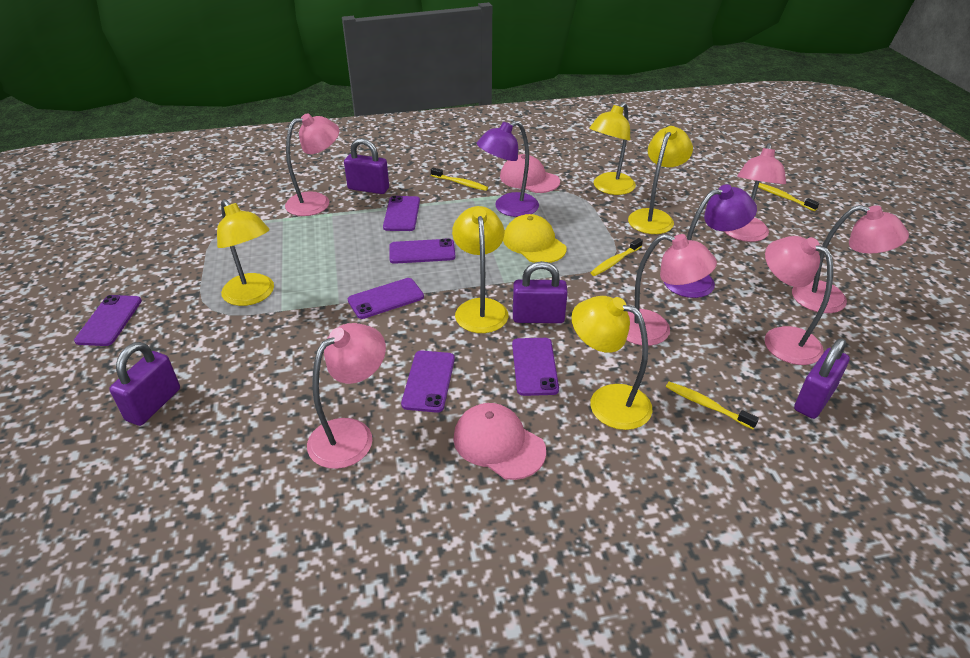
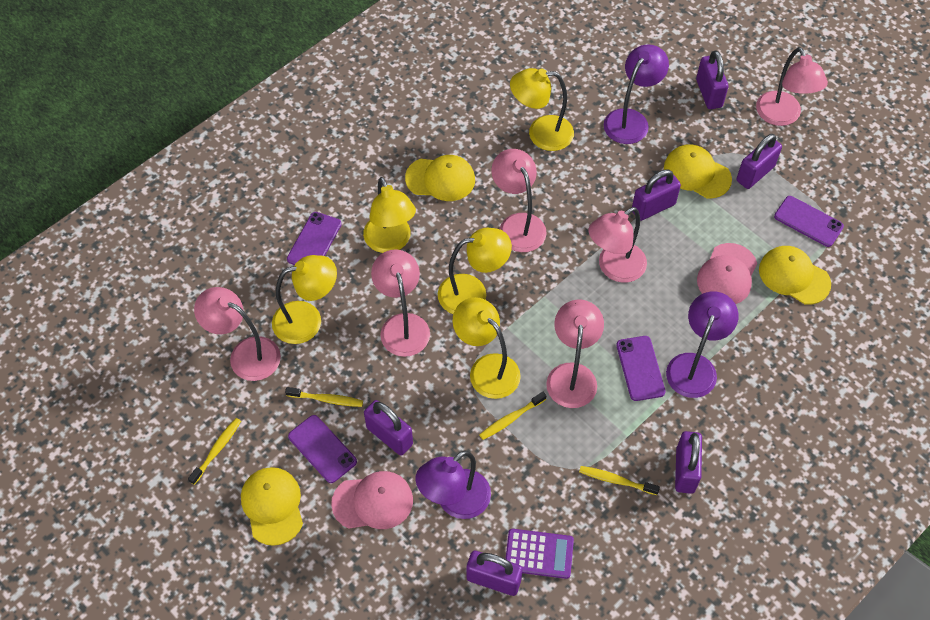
purple calculator: 0 -> 1
purple lamp: 2 -> 3
purple padlock: 4 -> 6
purple phone: 6 -> 4
yellow cap: 1 -> 4

